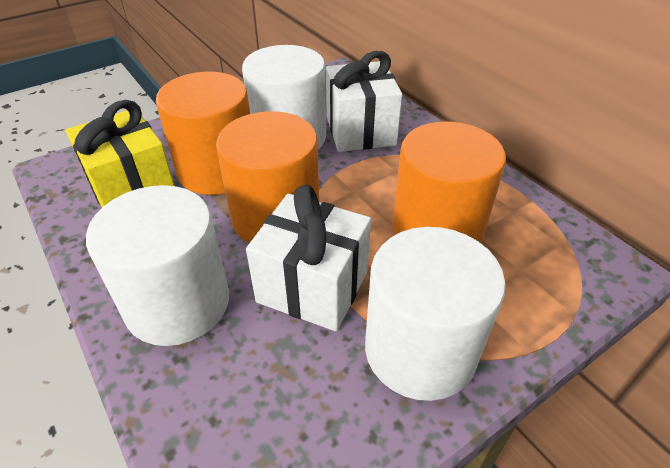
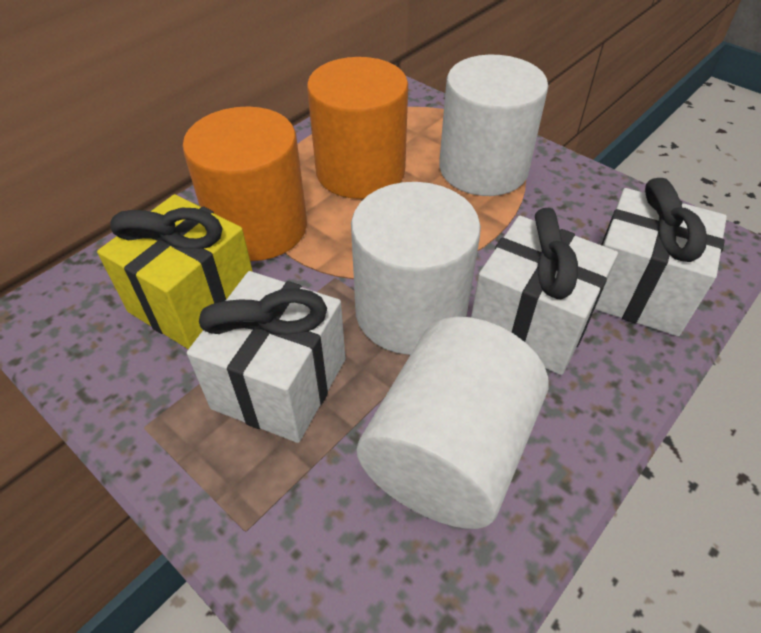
orange cylinder: 3 -> 2
white gift: 2 -> 3

